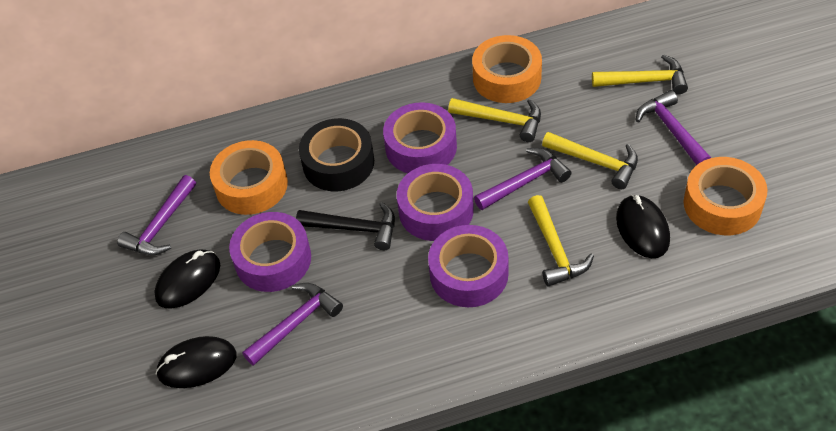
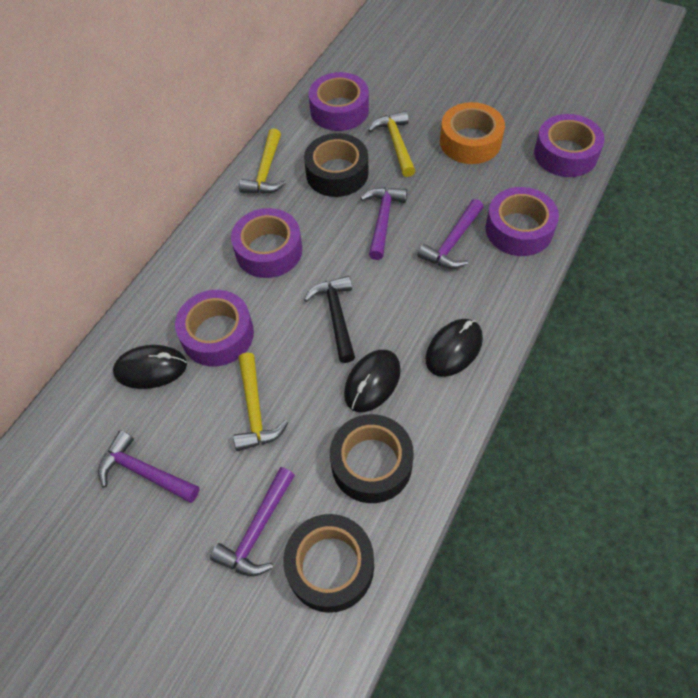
black tape: 1 -> 3
orange tape: 3 -> 1
purple tape: 4 -> 5
yellow hammer: 4 -> 3

